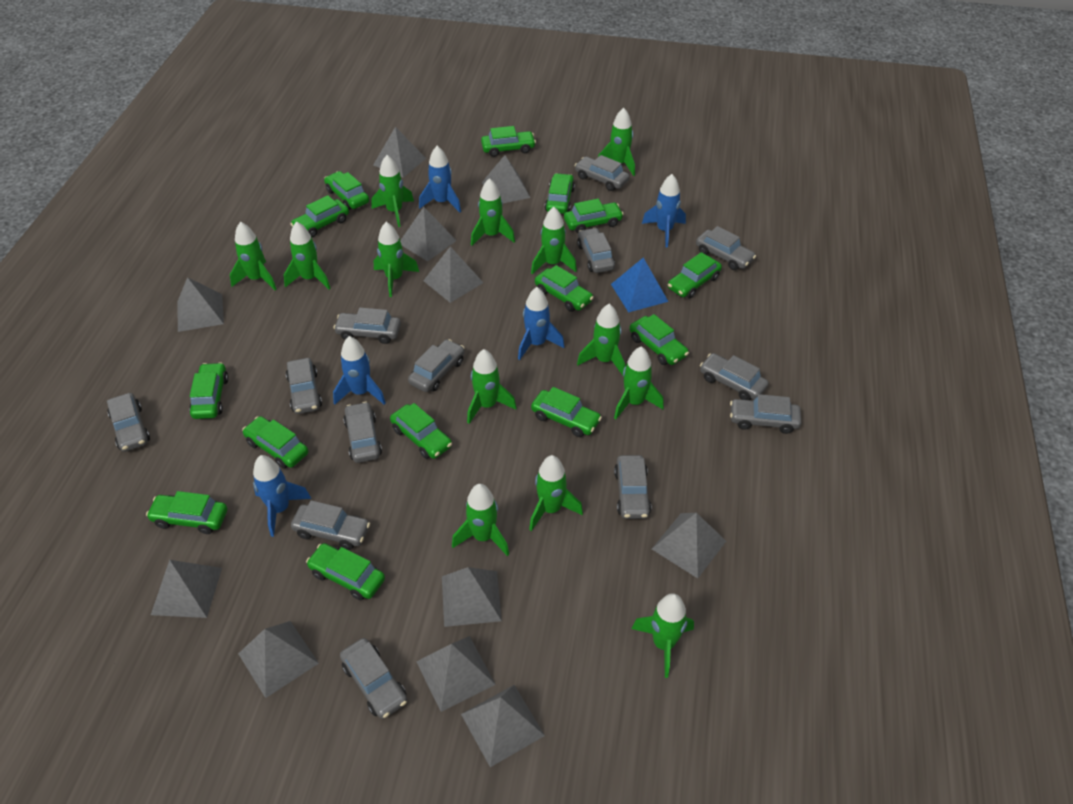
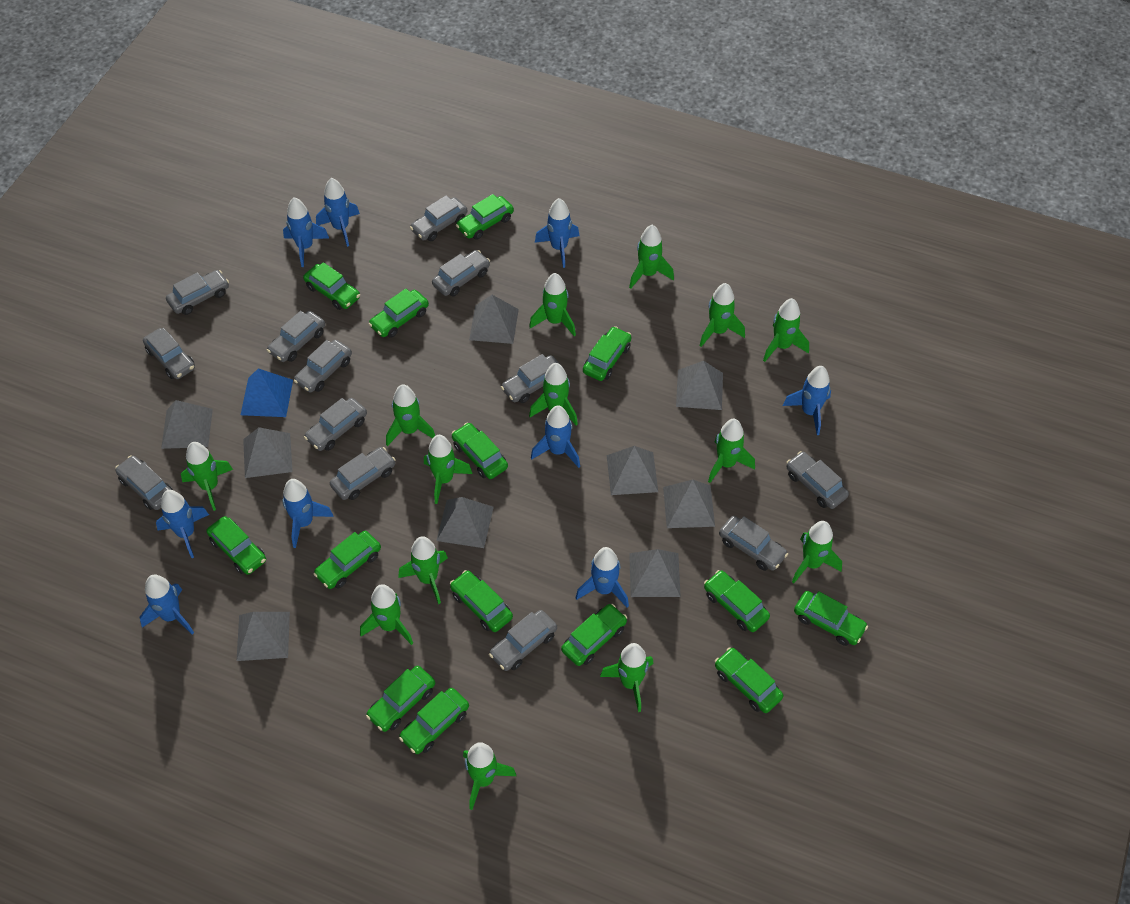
blue rocket: 5 -> 9
green rocket: 13 -> 14
grey pyramid: 11 -> 9

